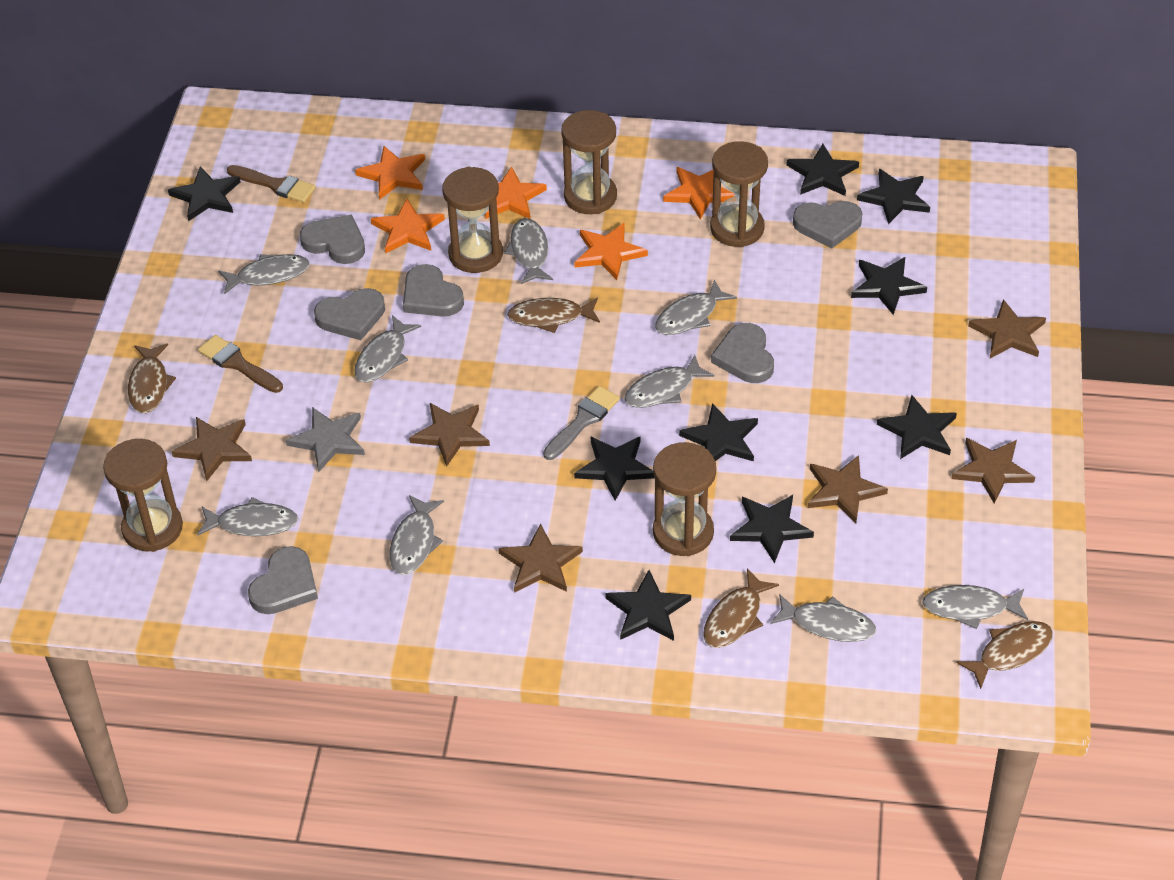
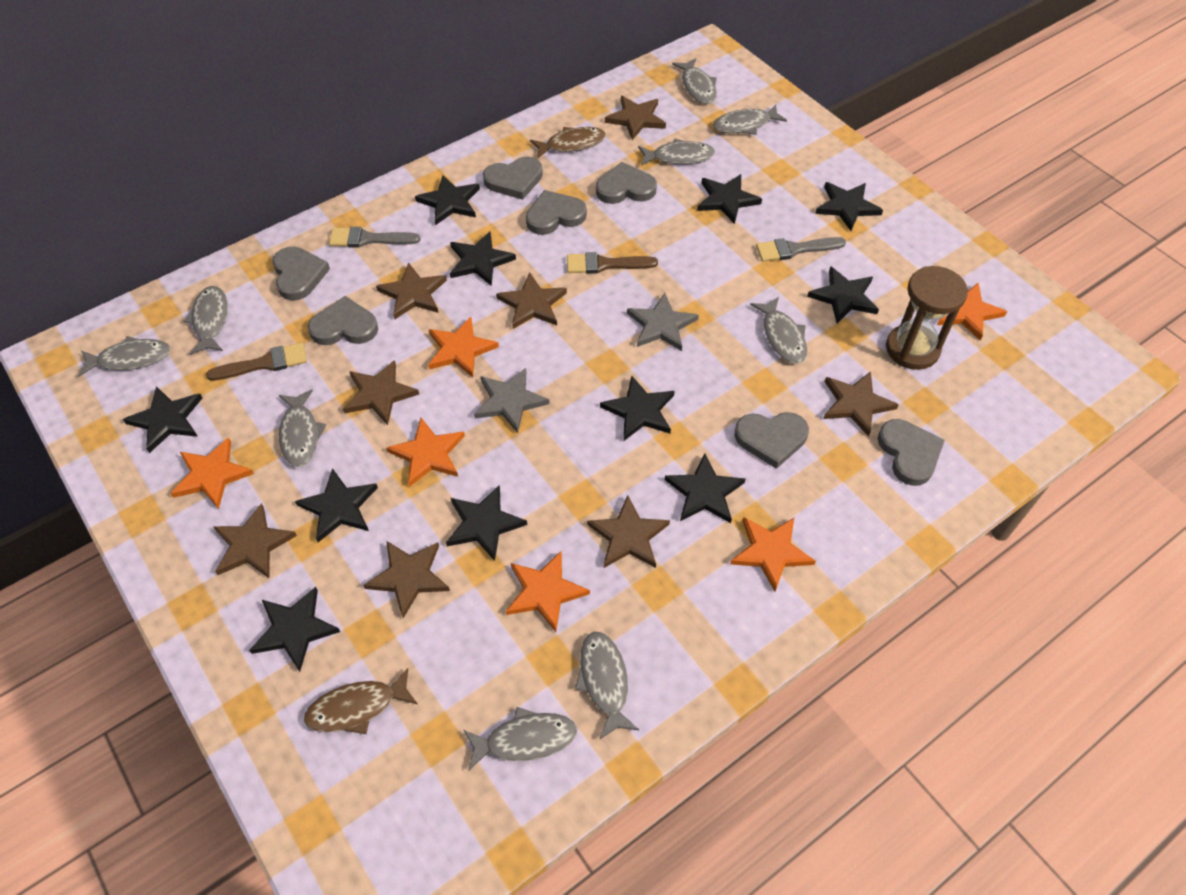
black star: 9 -> 11
brown fish: 4 -> 2
brown hourglass: 5 -> 1
brown star: 6 -> 8
grey brush: 1 -> 2
grey heart: 6 -> 7
grey star: 1 -> 2
orange star: 5 -> 6

